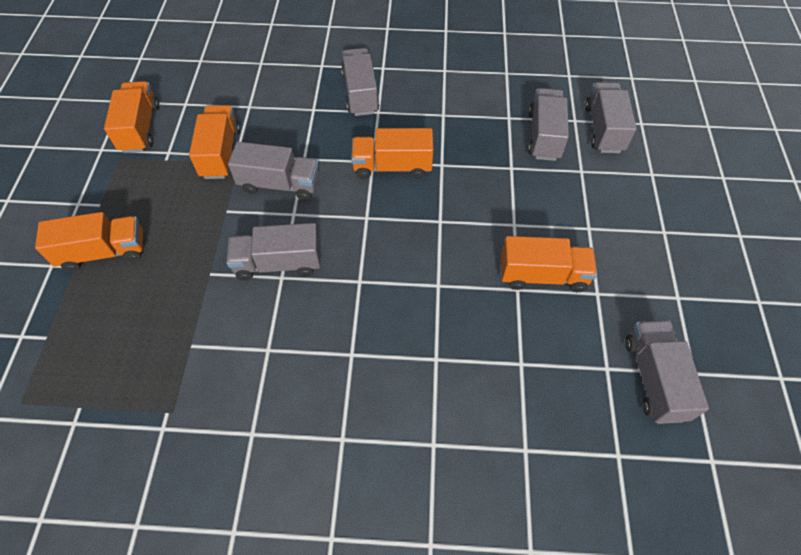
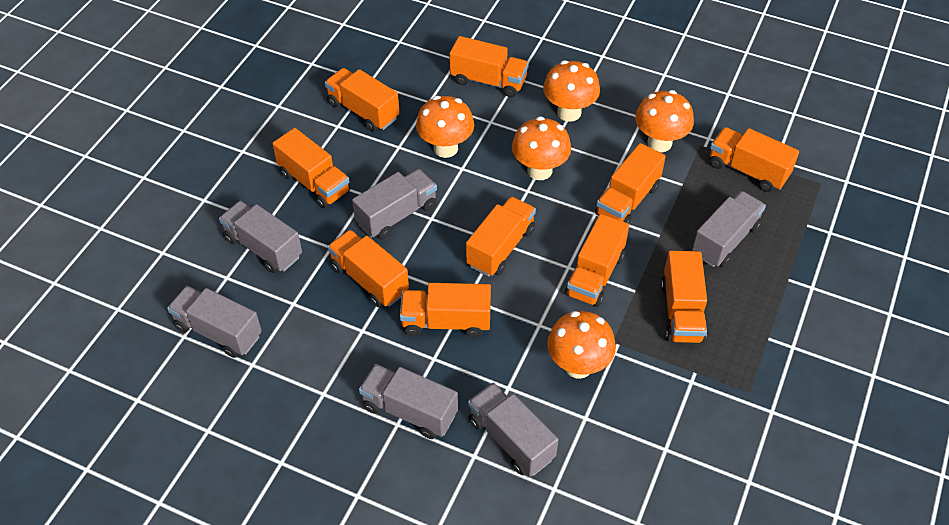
orange mushroom: 0 -> 5
orange truck: 5 -> 10

